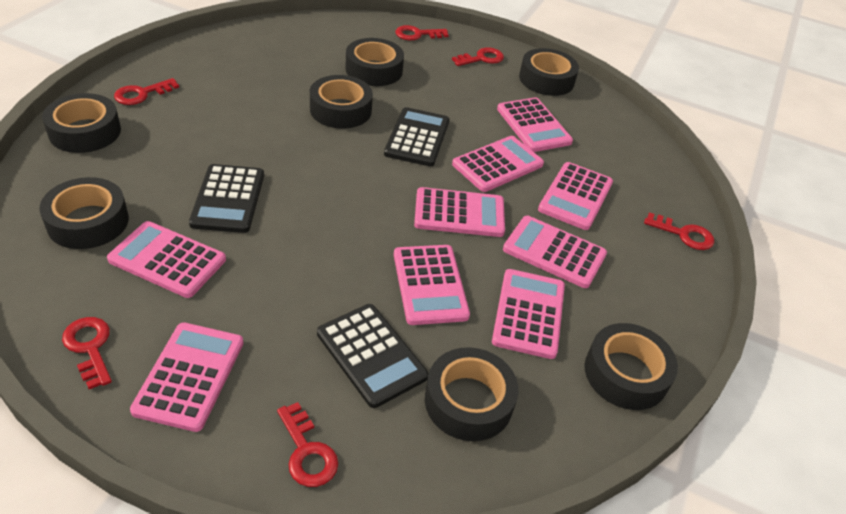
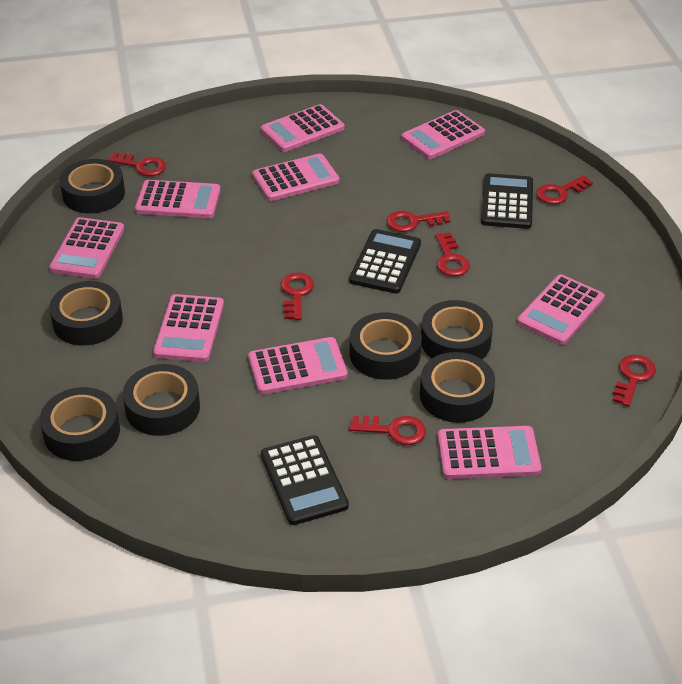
red key: 6 -> 7

